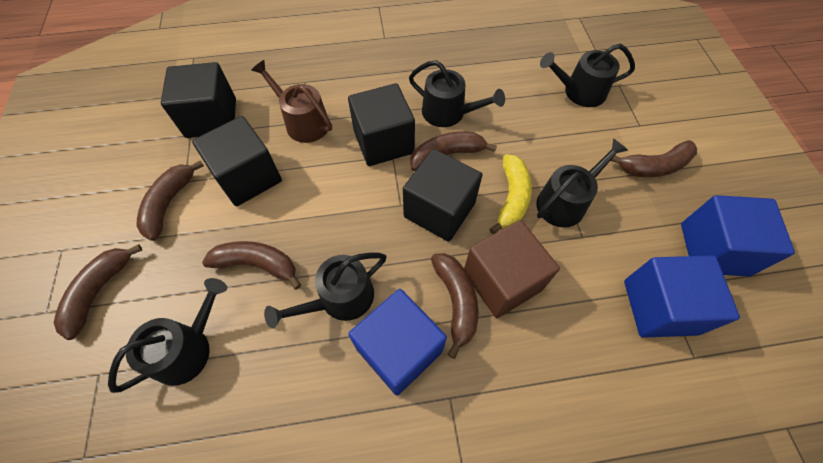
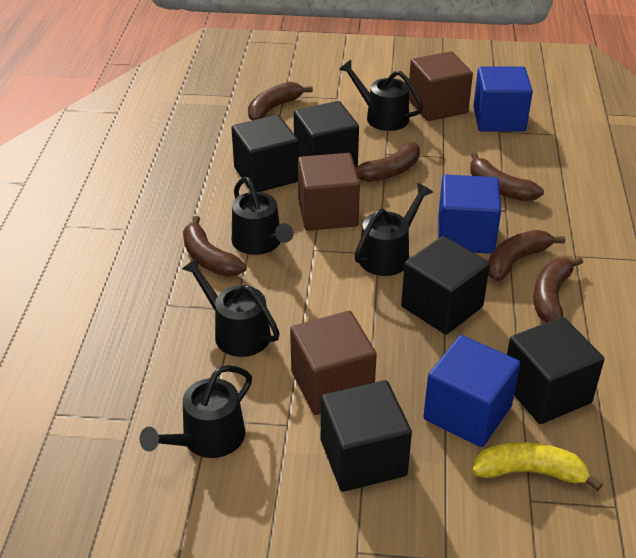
black cube: 4 -> 5
brown cube: 1 -> 3
brown watering can: 1 -> 0

